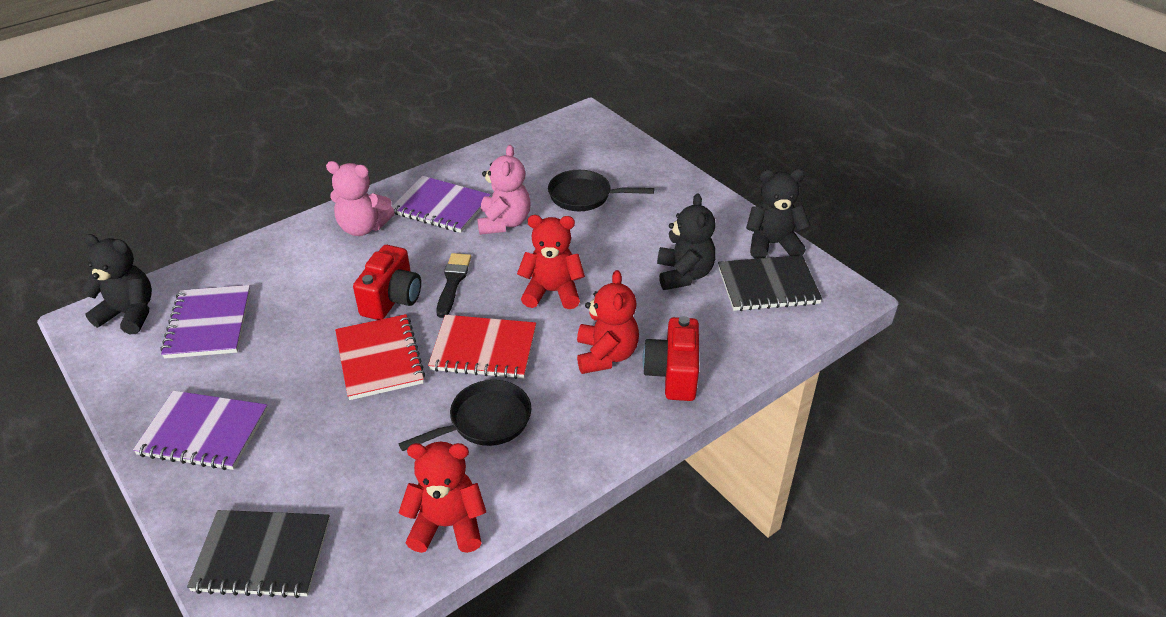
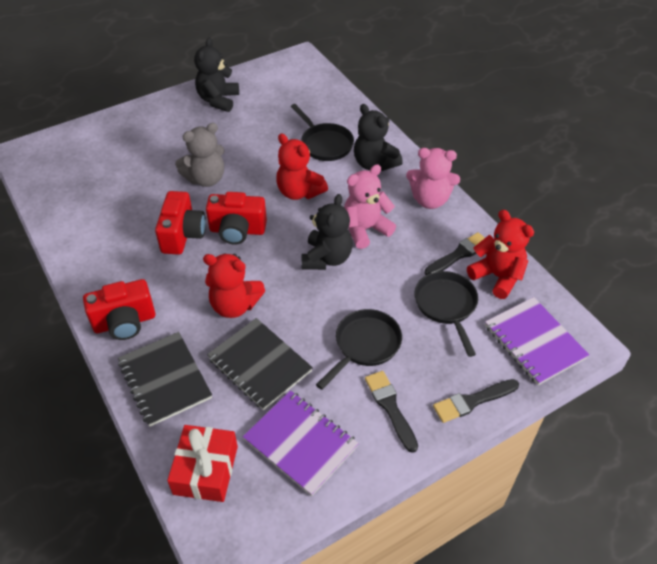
black brush: 1 -> 3
black pan: 2 -> 3
grey teddy bear: 0 -> 1
purple notebook: 3 -> 2
red camera: 2 -> 3
red gift: 0 -> 1
red notebook: 2 -> 0

